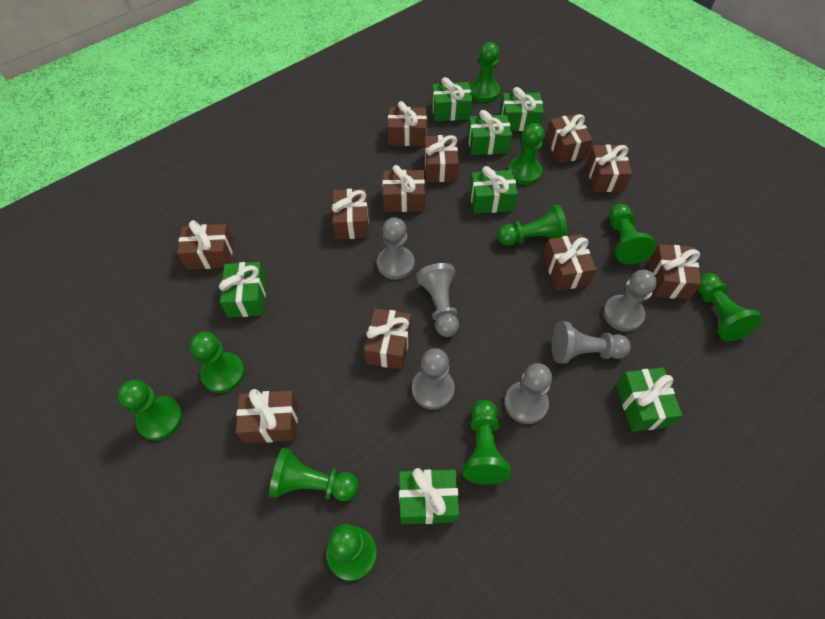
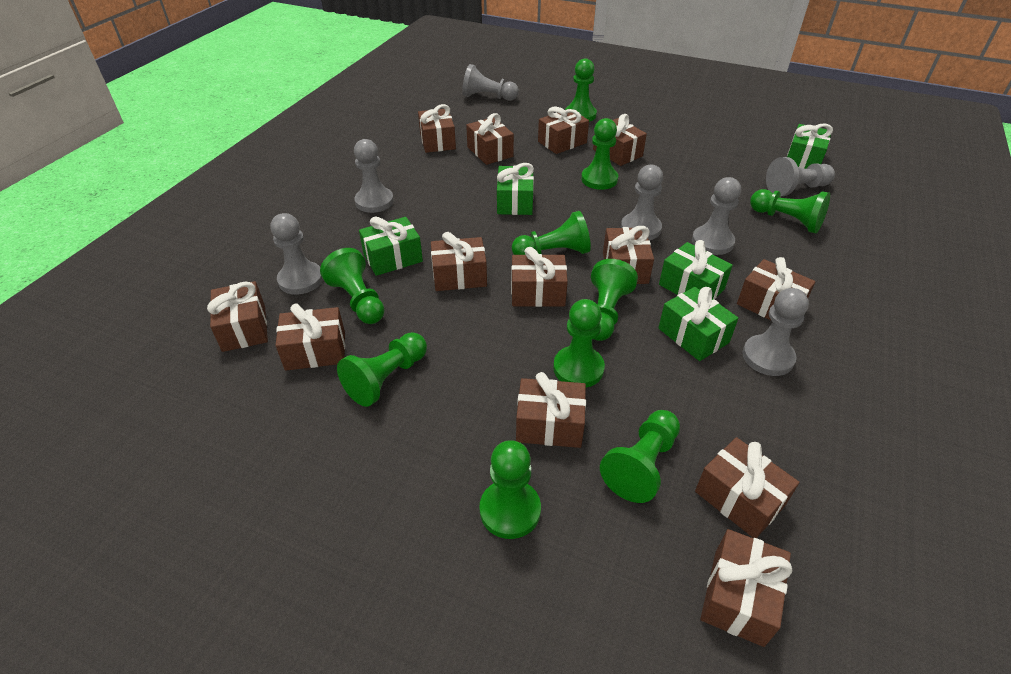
brown gift: 11 -> 13
green gift: 7 -> 5
grey pawn: 6 -> 7

